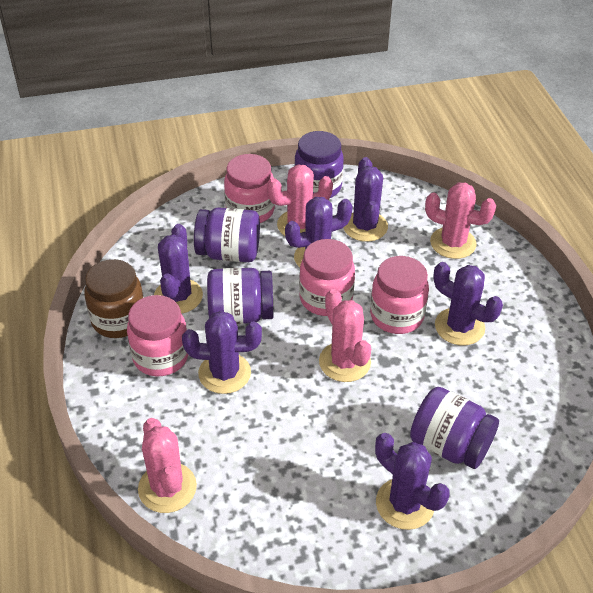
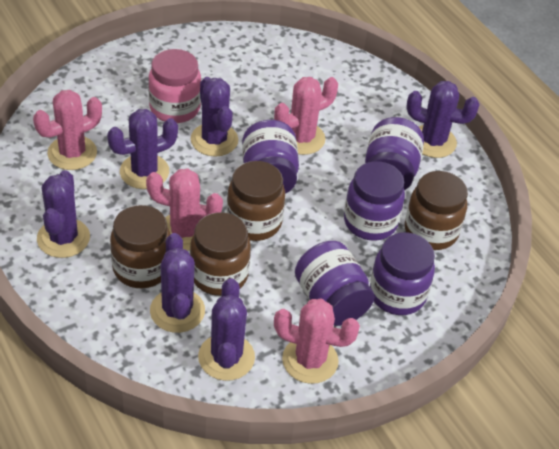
brown jar: 1 -> 4
pink jar: 4 -> 1
purple jar: 4 -> 5

